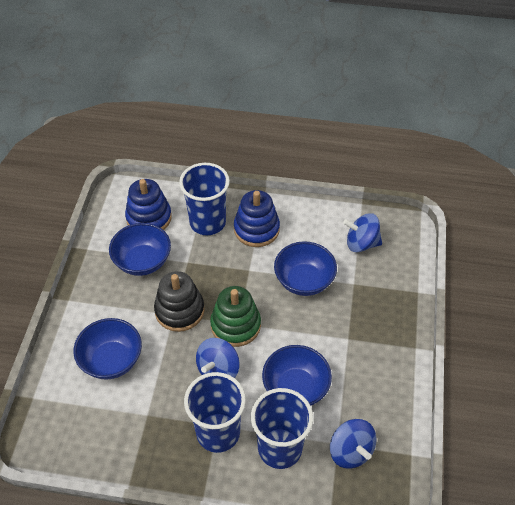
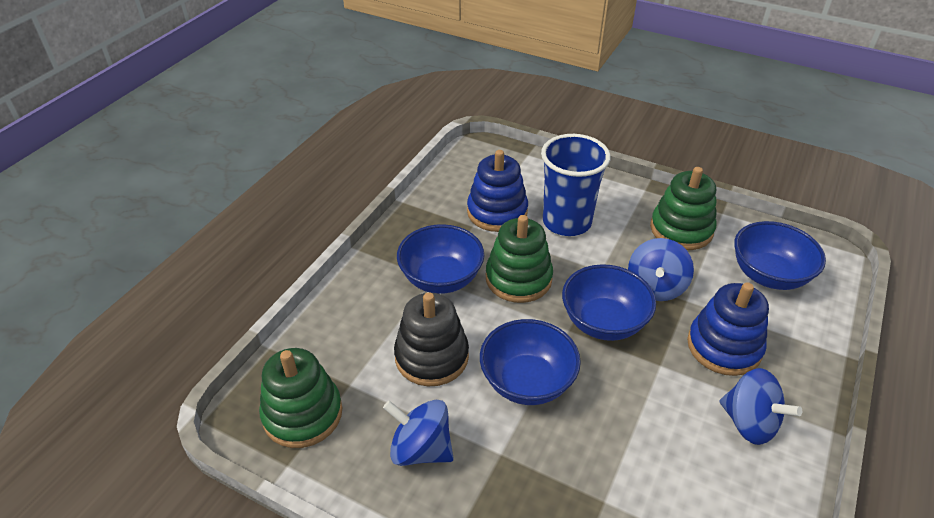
blue cup: 3 -> 1
green stacking toy: 1 -> 3

